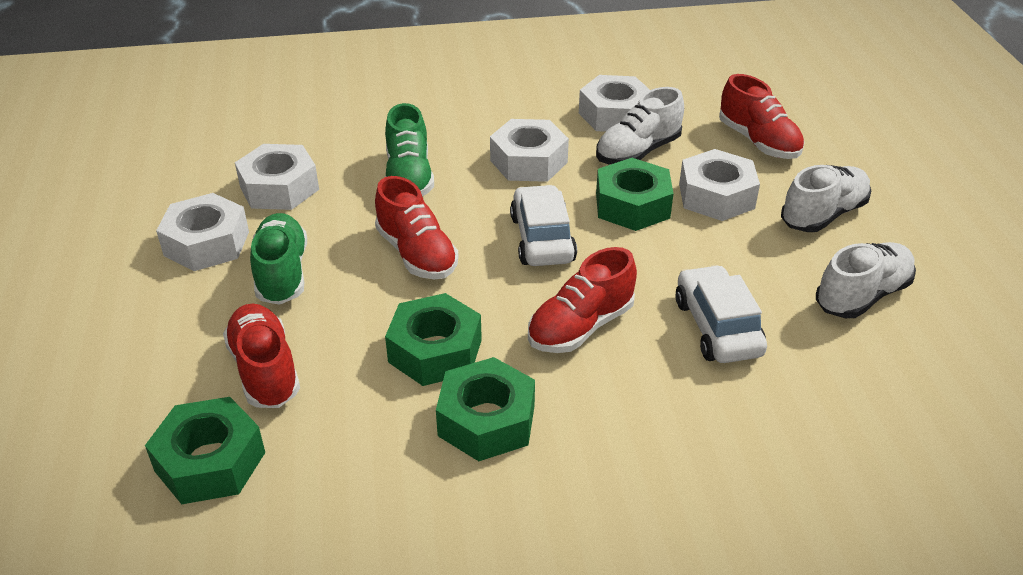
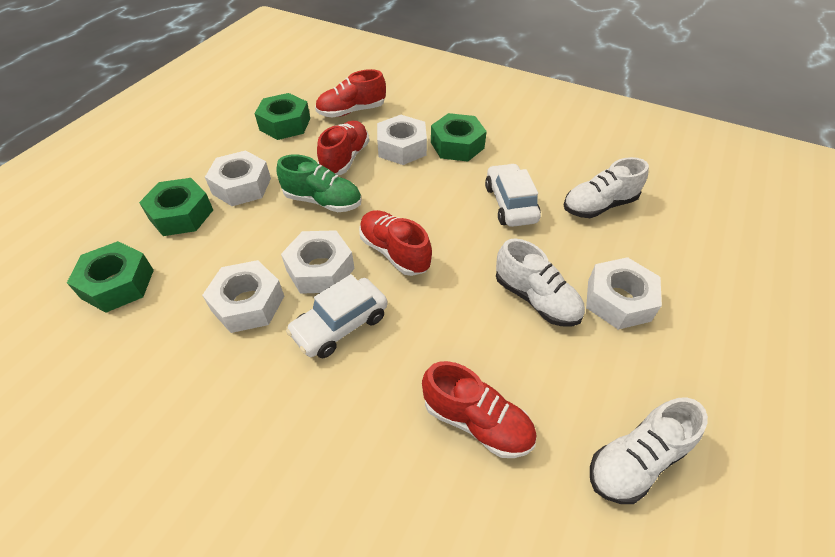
green shoe: 2 -> 1

